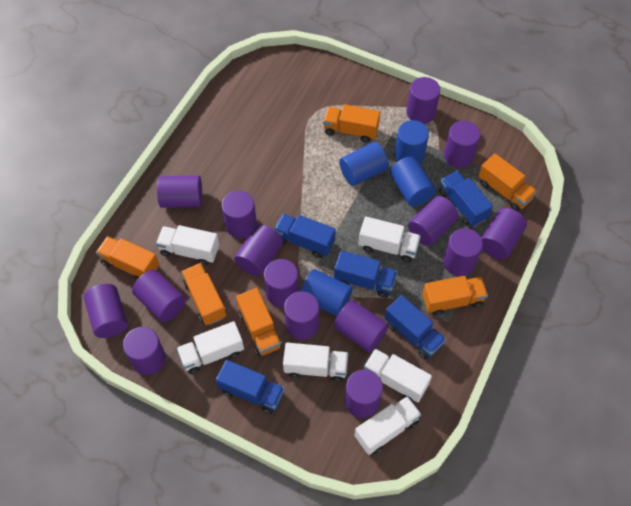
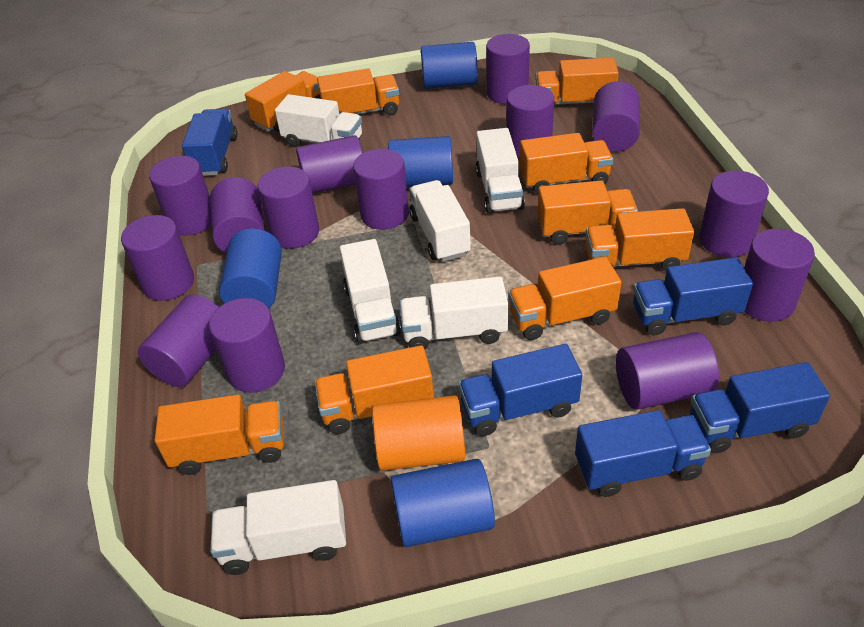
orange cylinder: 0 -> 1
orange truck: 6 -> 9
purple cylinder: 15 -> 14

